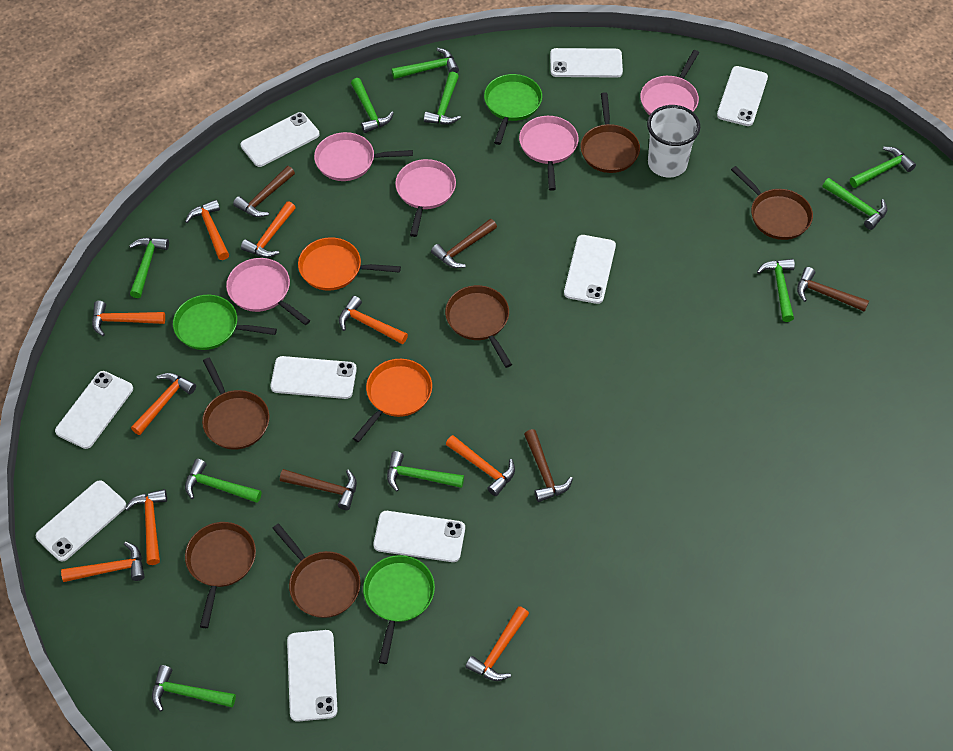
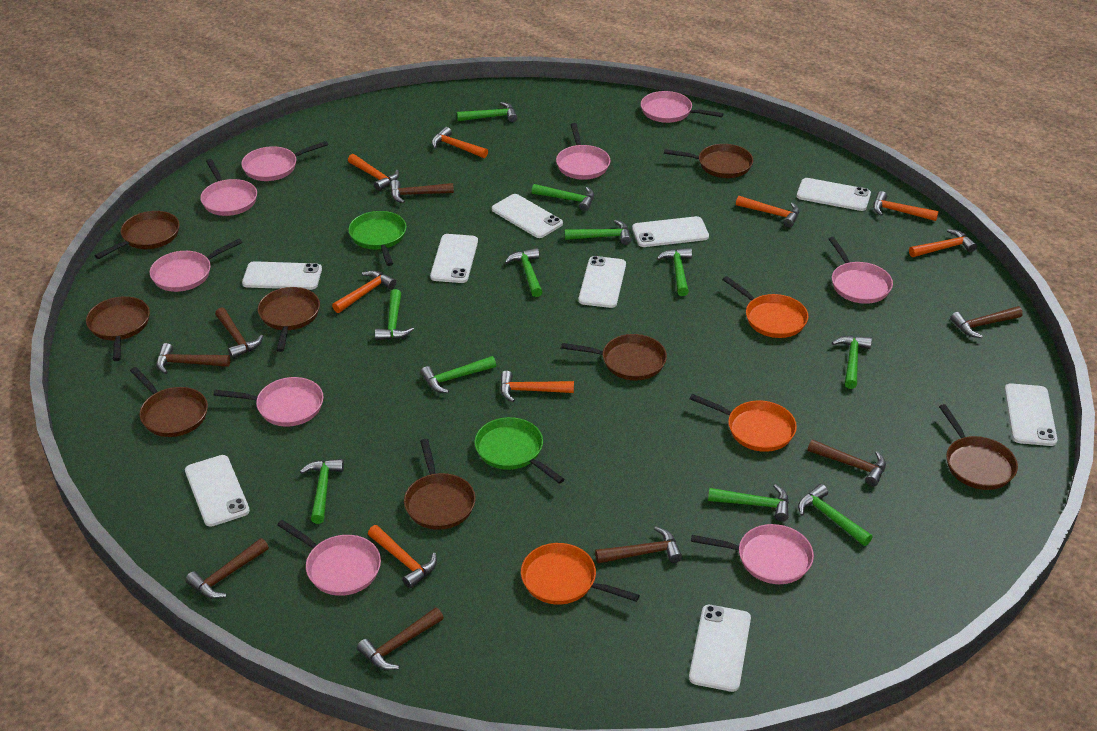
brown hammer: 5 -> 8
brown pan: 6 -> 8
green hammer: 10 -> 11
green pan: 3 -> 2
orange hammer: 9 -> 8
orange pan: 2 -> 3
pink pan: 5 -> 9
white cup: 1 -> 0

